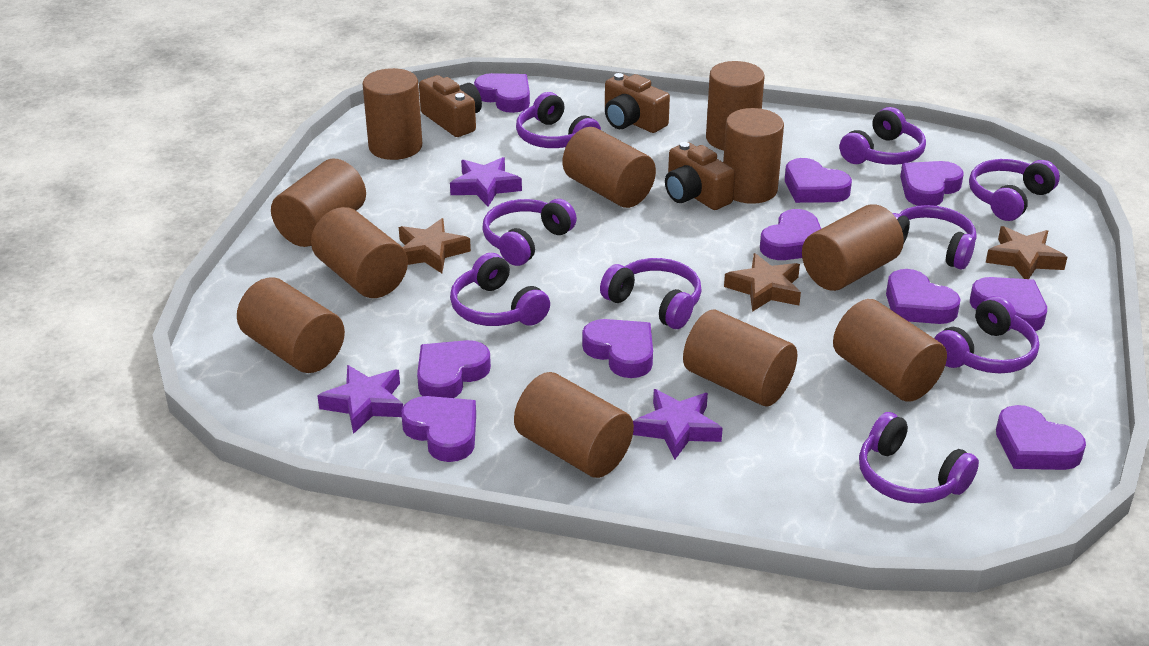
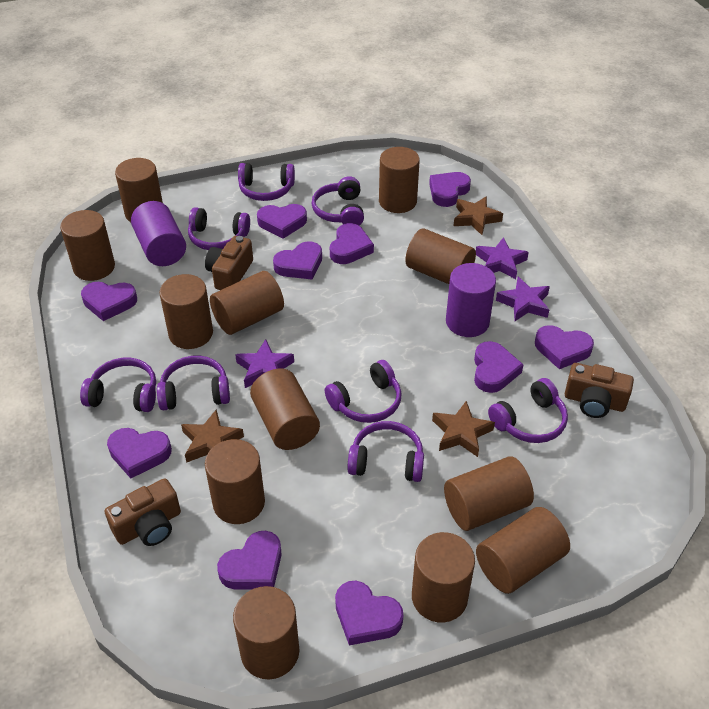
brown cylinder: 11 -> 12
purple cylinder: 0 -> 2
purple headphones: 9 -> 8

